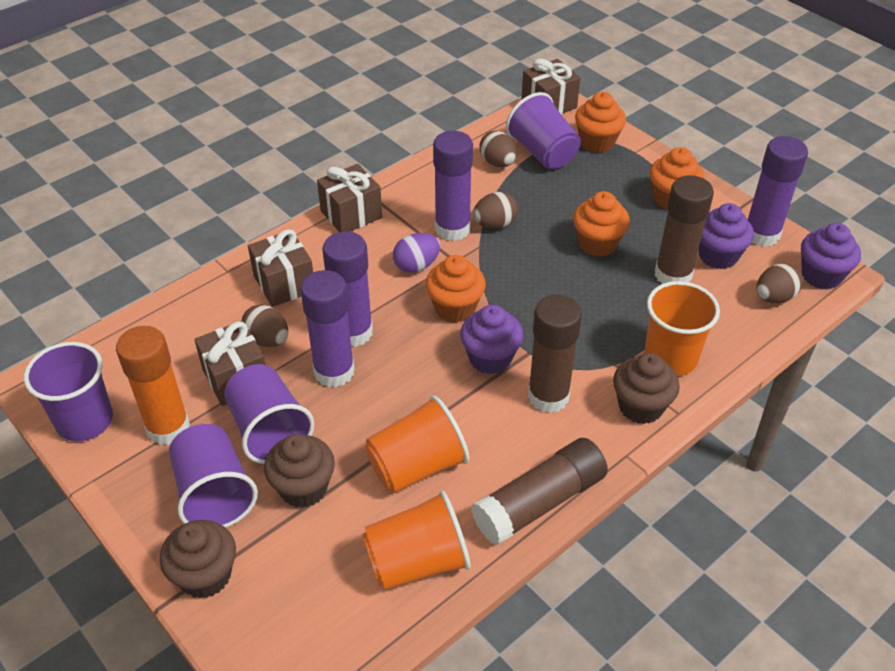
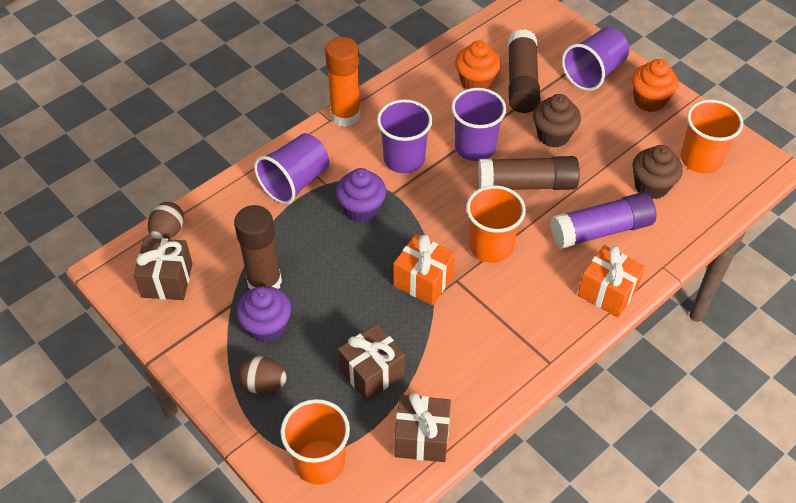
brown cupcake: 3 -> 2
brown egg: 4 -> 2
brown gift: 4 -> 3
orange cupcake: 4 -> 2
orange gift: 0 -> 2
purple cupcake: 3 -> 2
purple egg: 1 -> 0
purple glue stick: 4 -> 1

